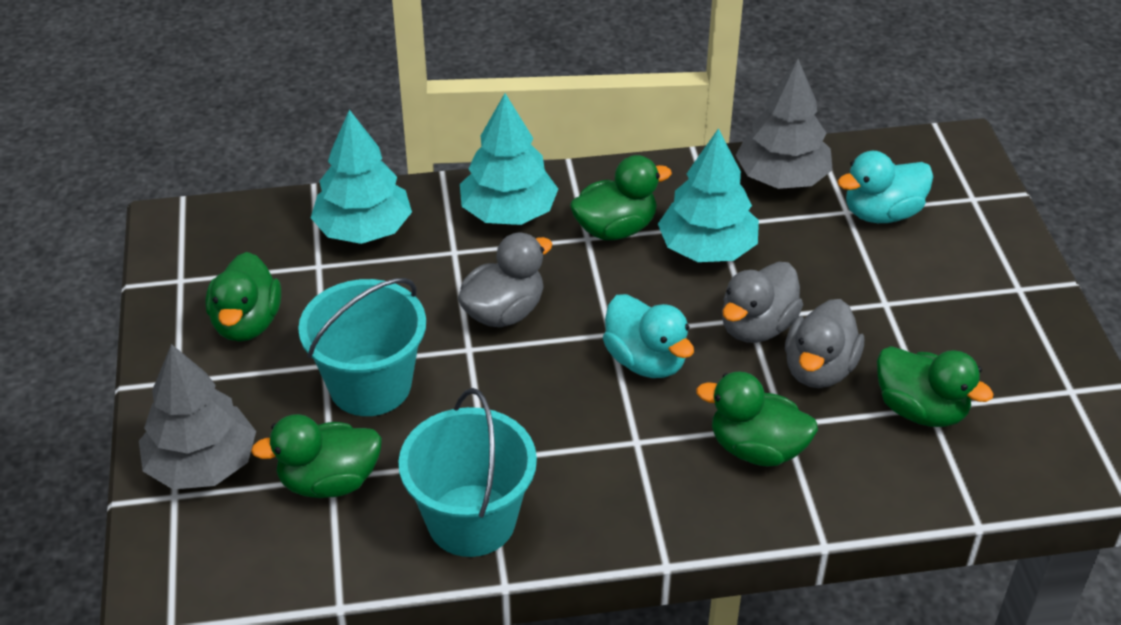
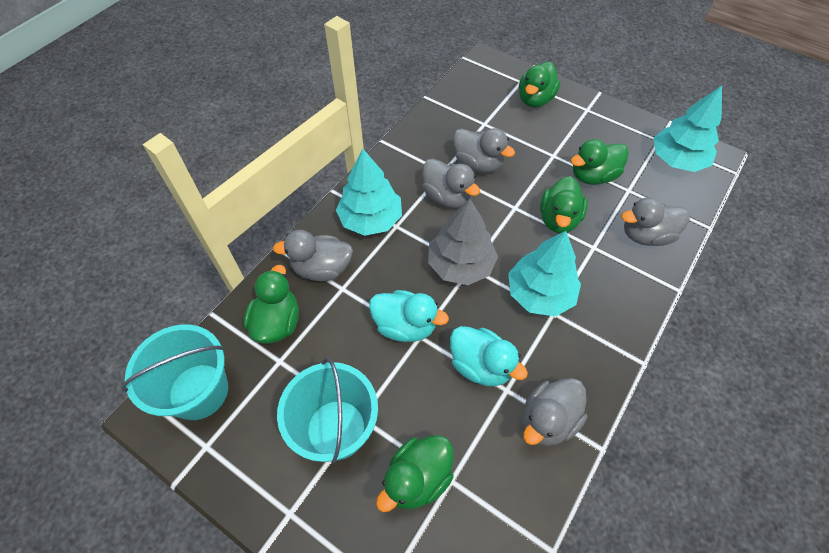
grey duck: 3 -> 5
grey tree: 2 -> 1

